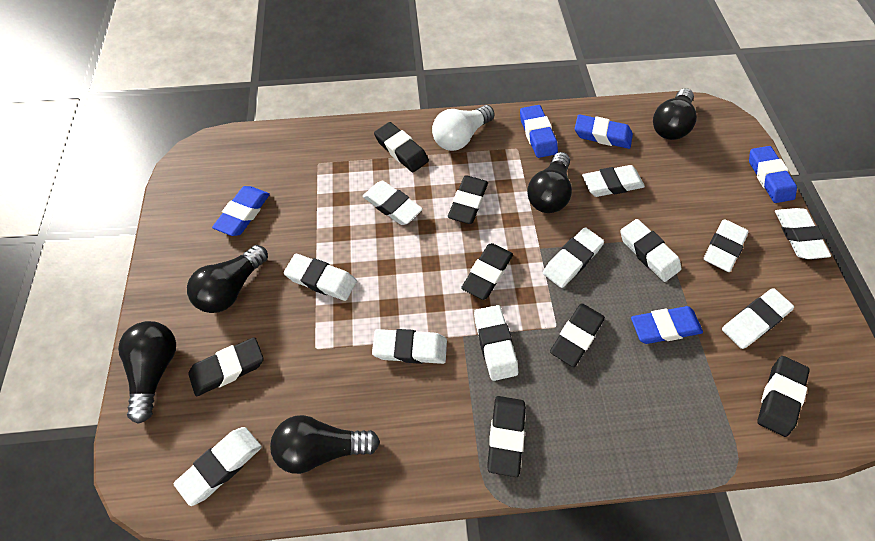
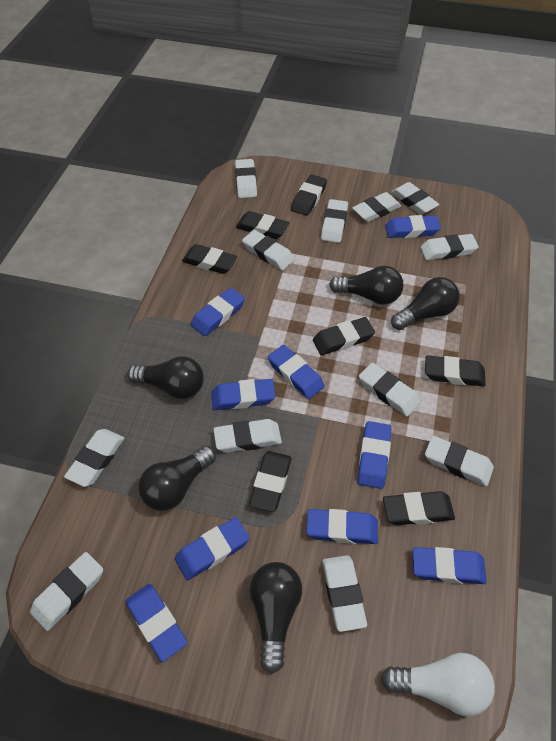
blue eraser: 5 -> 9
white eraser: 11 -> 12

